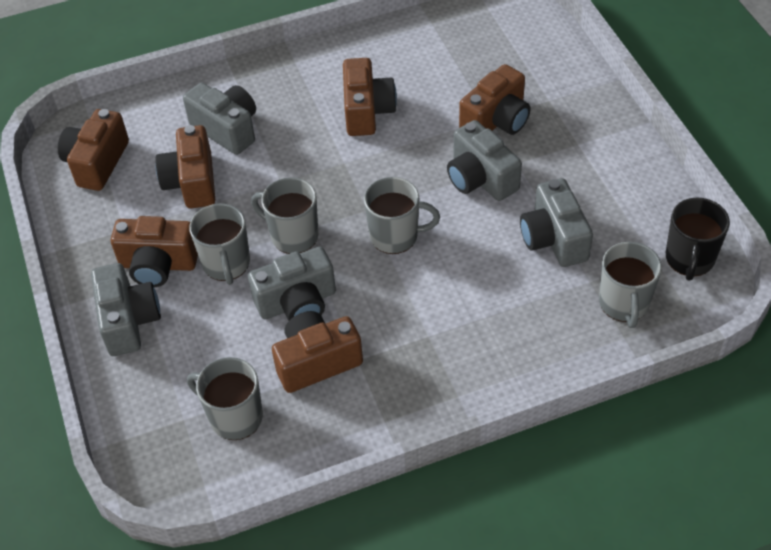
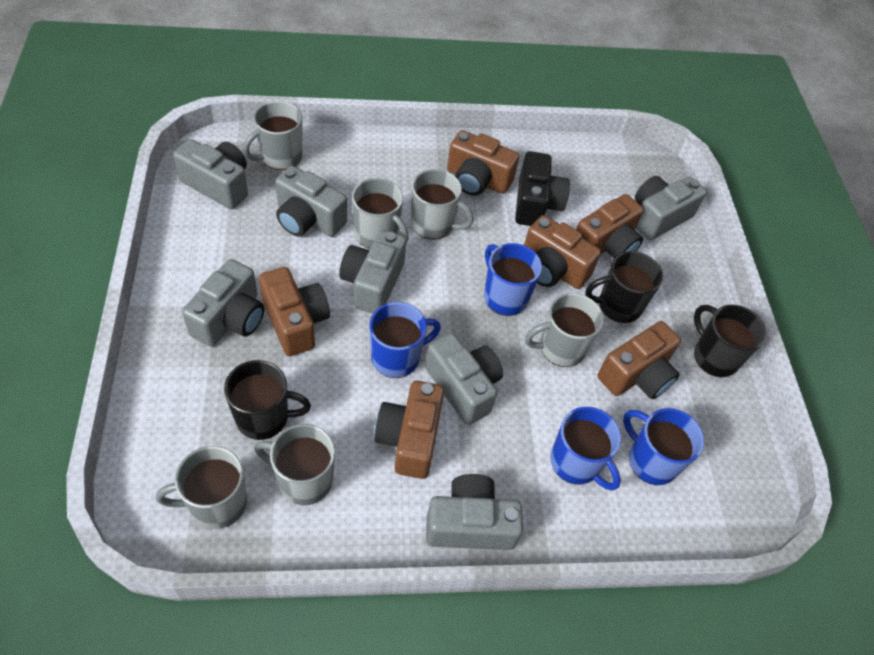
black camera: 0 -> 1
black mug: 1 -> 3
blue mug: 0 -> 4
grey camera: 5 -> 7
grey mug: 5 -> 6

